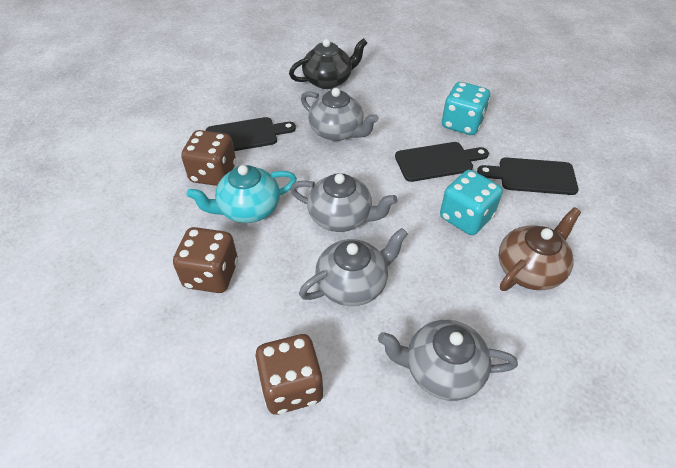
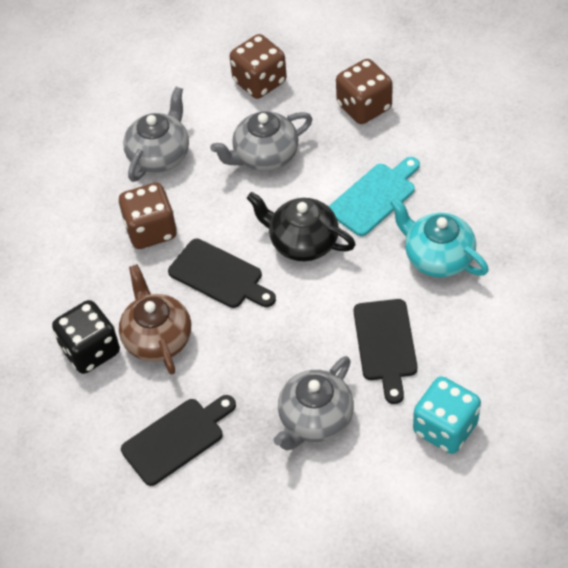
black dice: 0 -> 1
grey teapot: 4 -> 3
turquoise cutting board: 0 -> 1
turquoise dice: 2 -> 1

